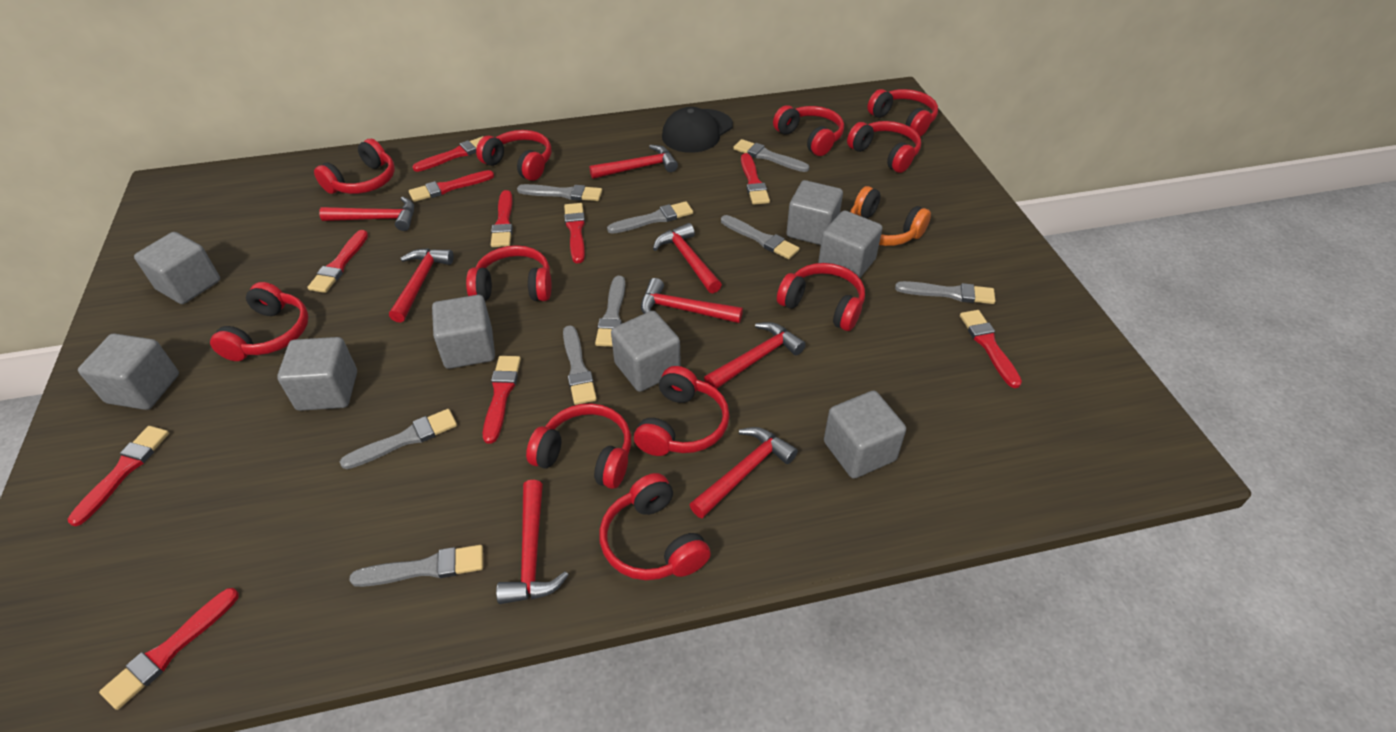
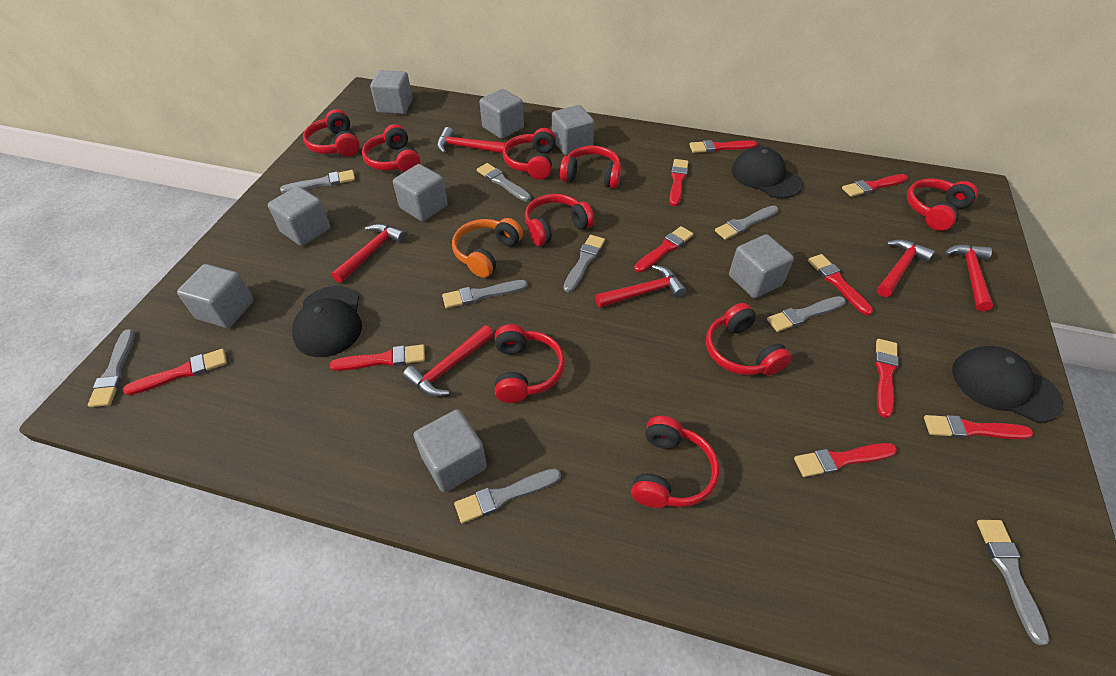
black cap: 1 -> 3
red hammer: 8 -> 6
red headphones: 11 -> 9

